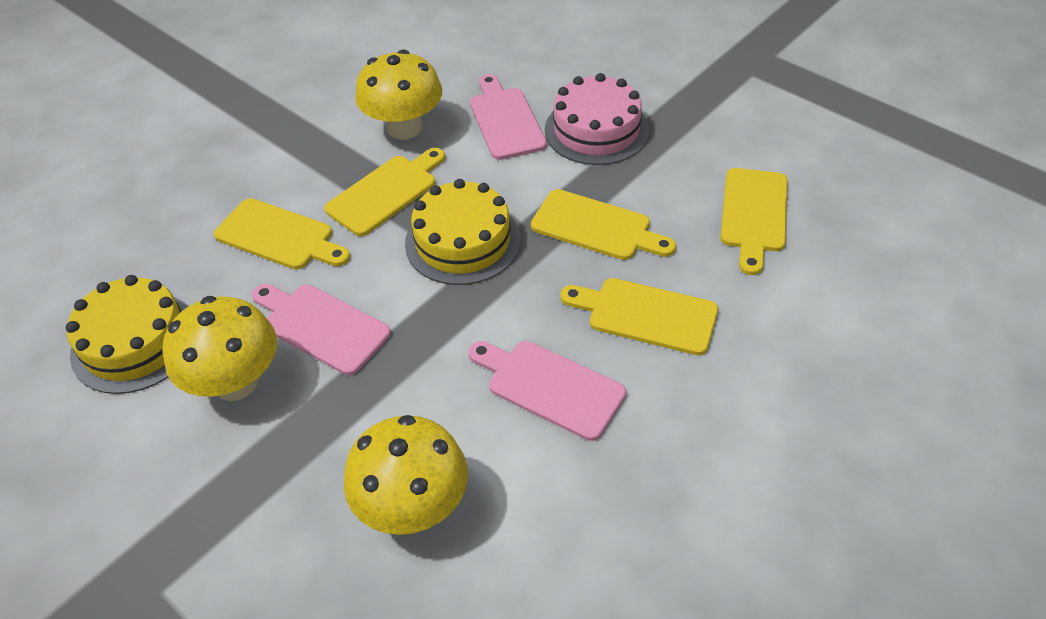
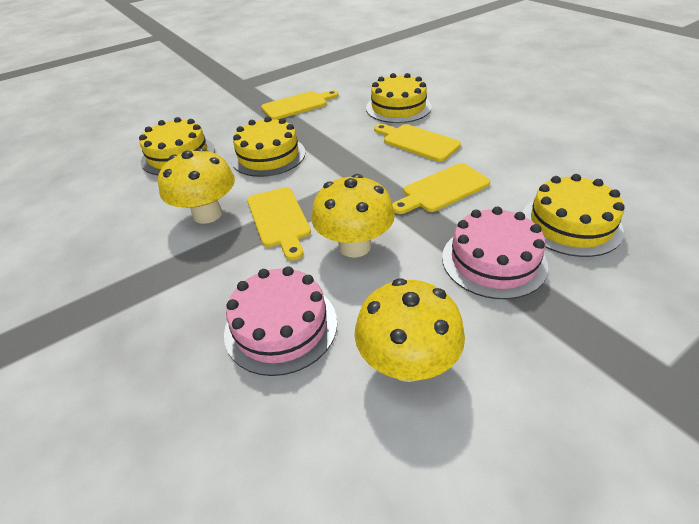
pink cake: 1 -> 2
pink cutting board: 3 -> 0
yellow cake: 2 -> 4
yellow cutting board: 5 -> 4

